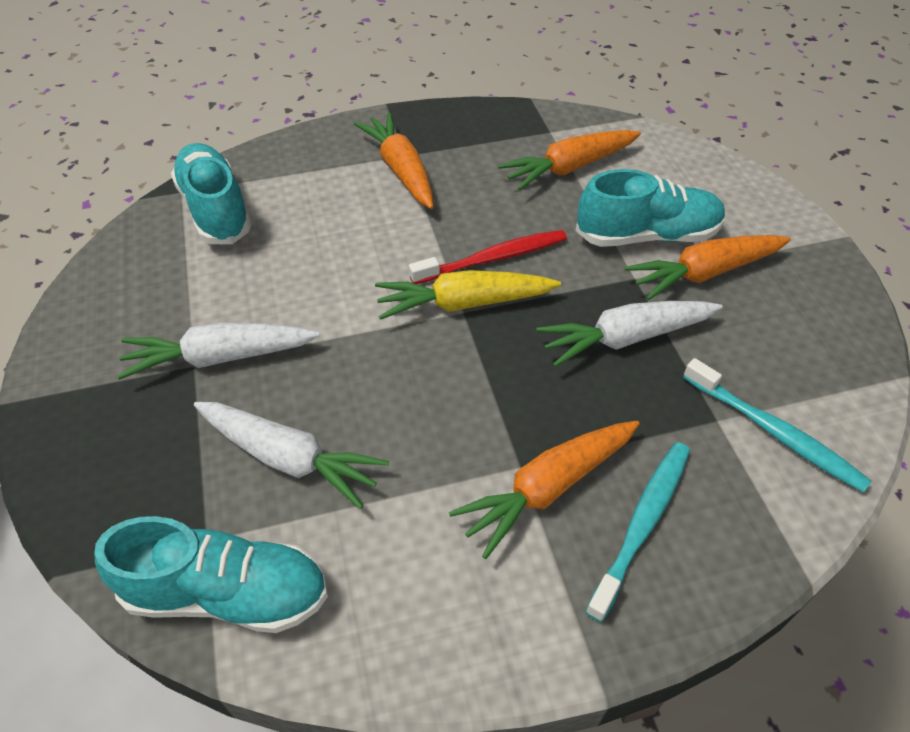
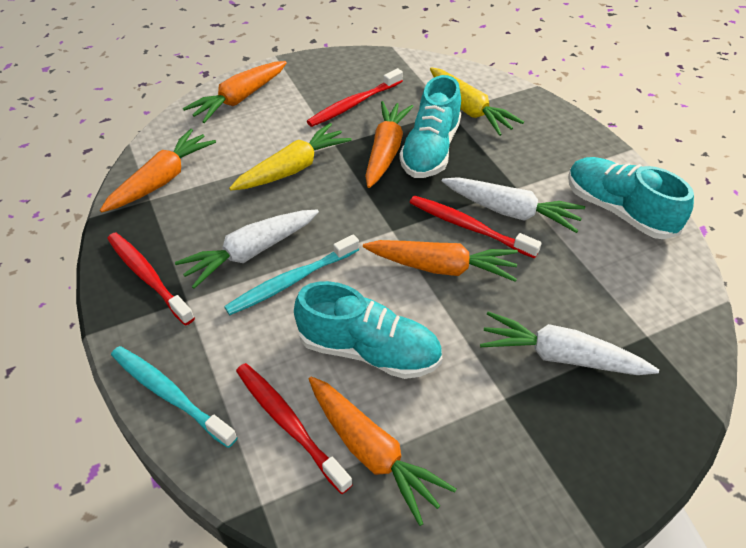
orange carrot: 4 -> 5
red toothbrush: 1 -> 4
yellow carrot: 1 -> 2

